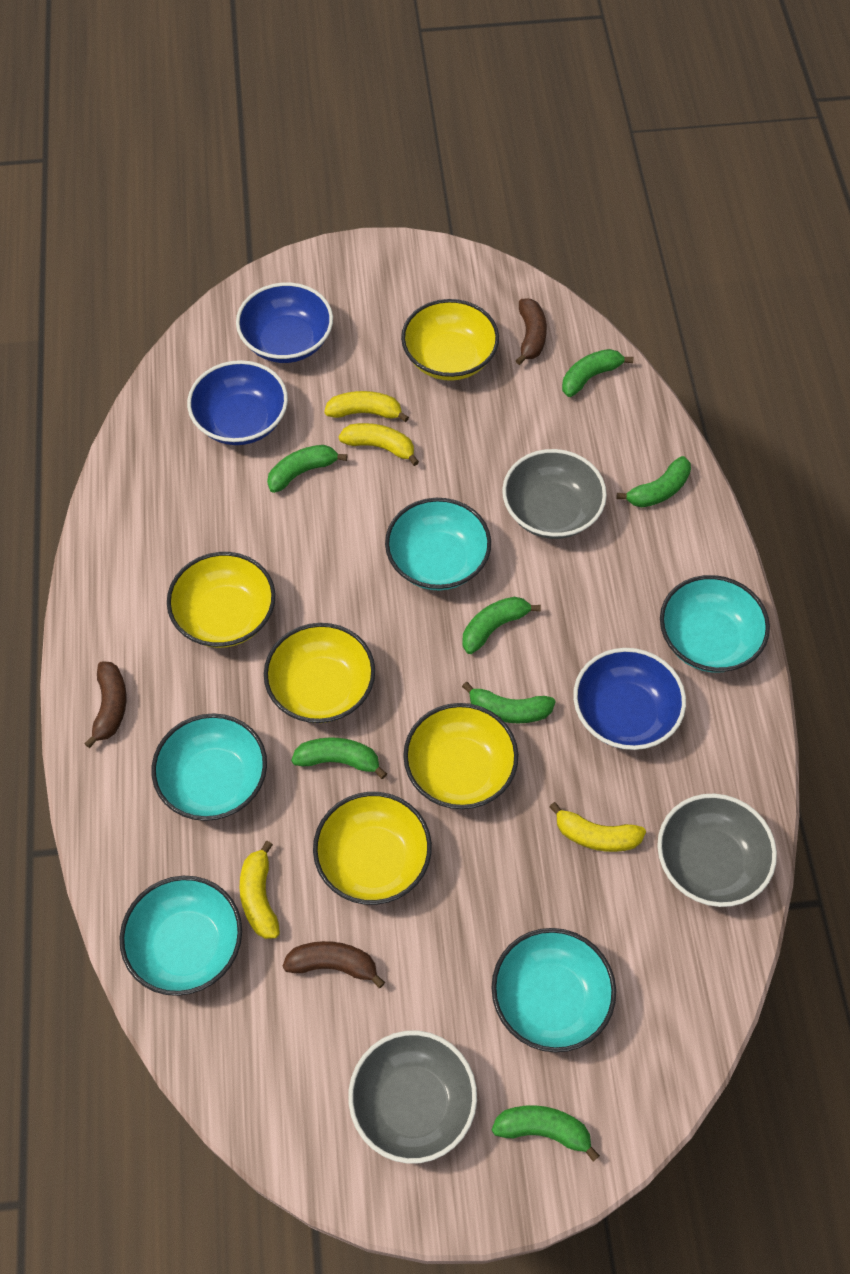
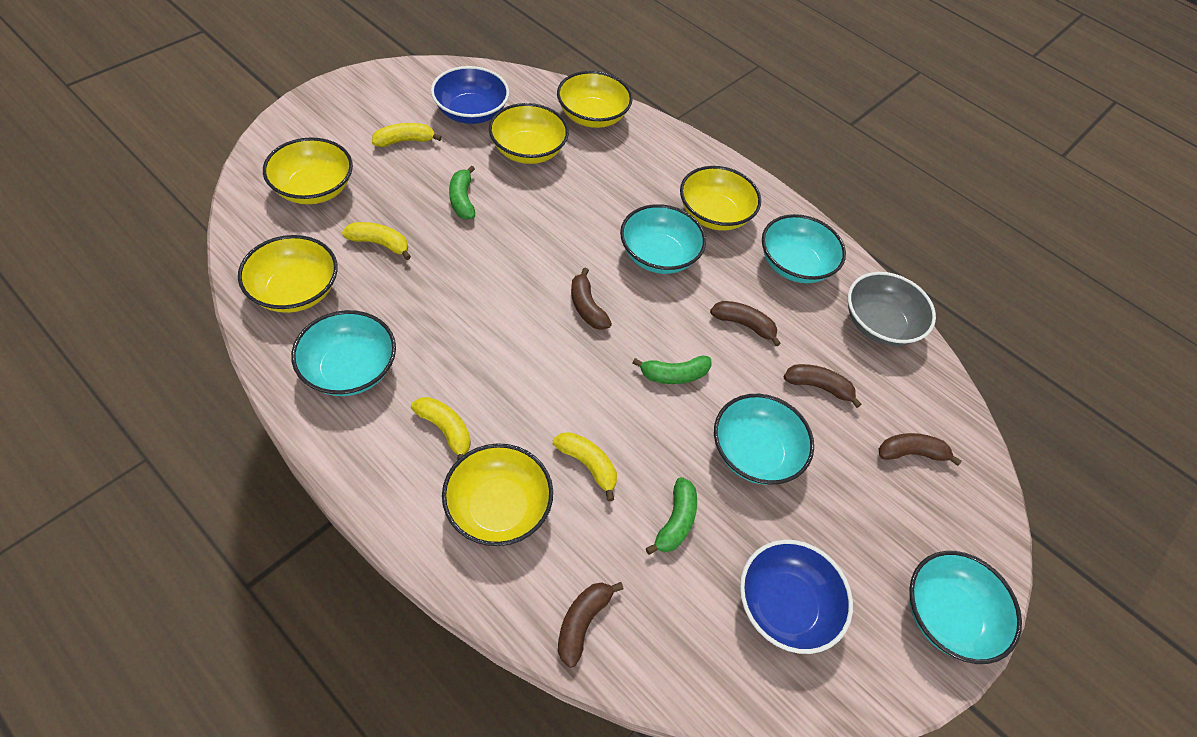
blue bowl: 3 -> 2
brown banana: 3 -> 5
green banana: 7 -> 3
grey bowl: 3 -> 1
yellow bowl: 5 -> 6

